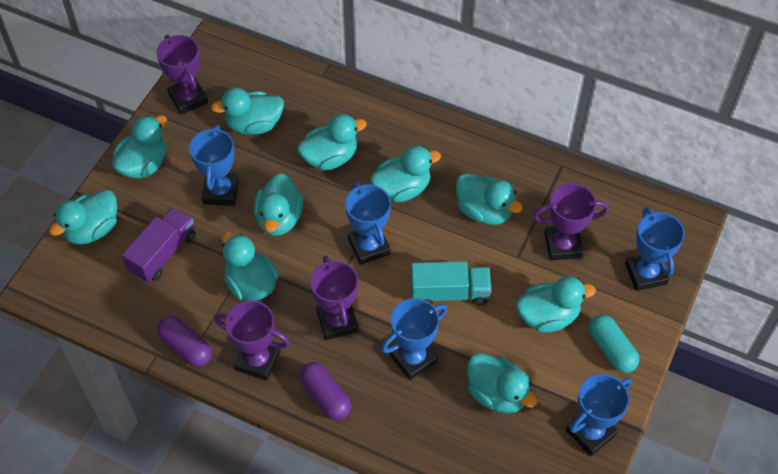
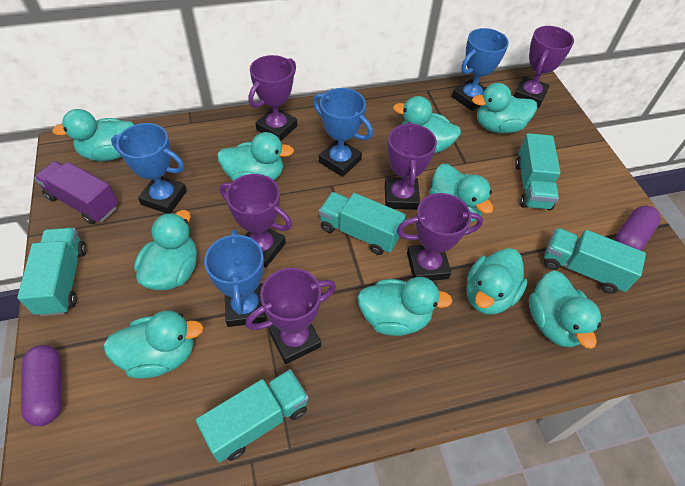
blue trophy: 5 -> 4
purple trophy: 4 -> 6
turquoise capsule: 1 -> 0
turquoise truck: 1 -> 5

